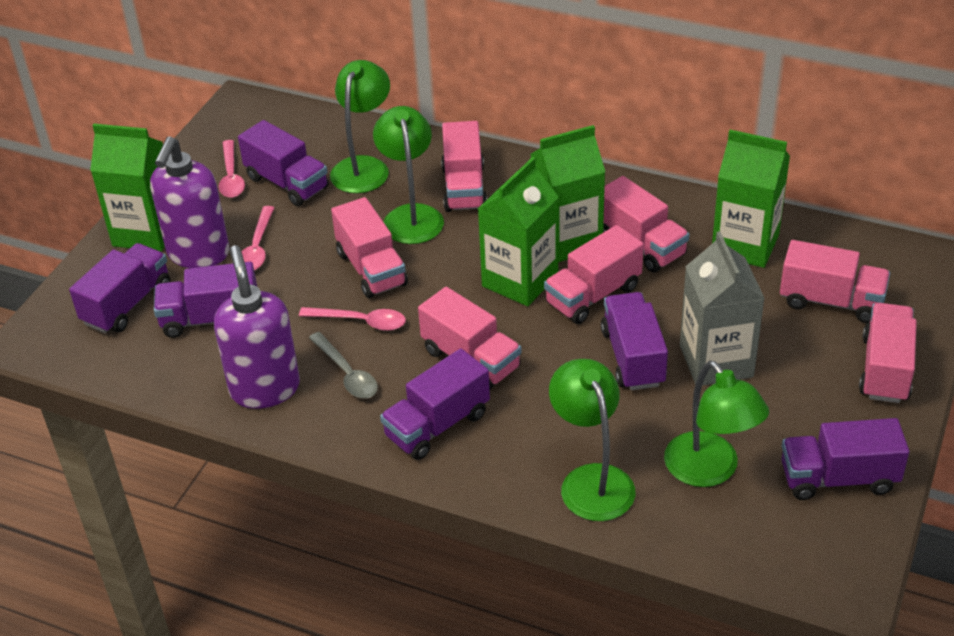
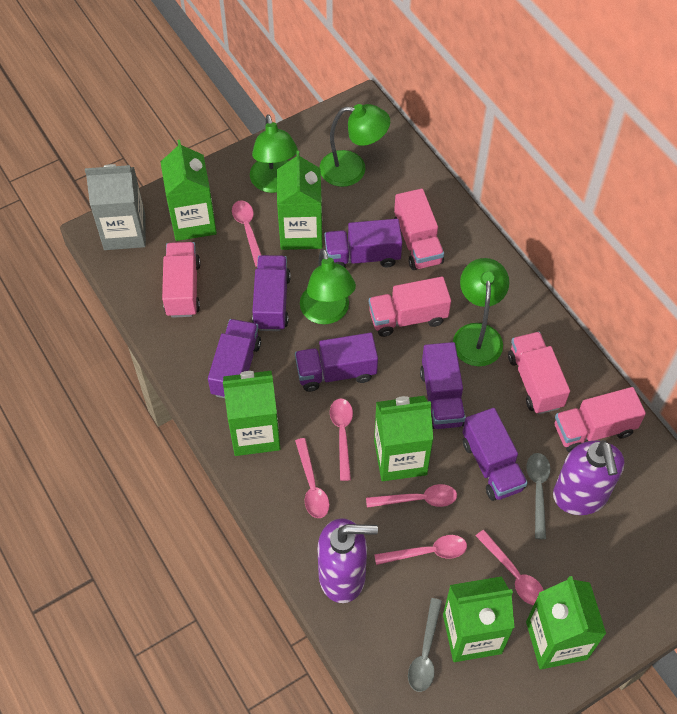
green carton: 4 -> 6
grey spoon: 1 -> 2
pink spoon: 3 -> 6
pink truck: 7 -> 5

